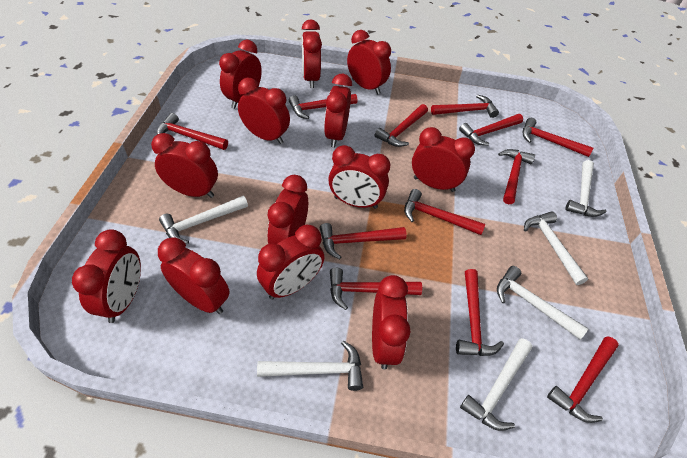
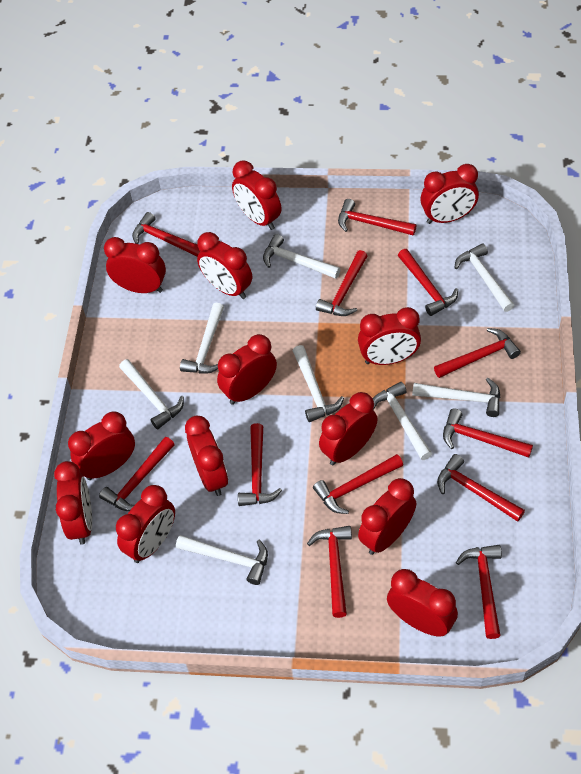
white hammer: 6 -> 8

